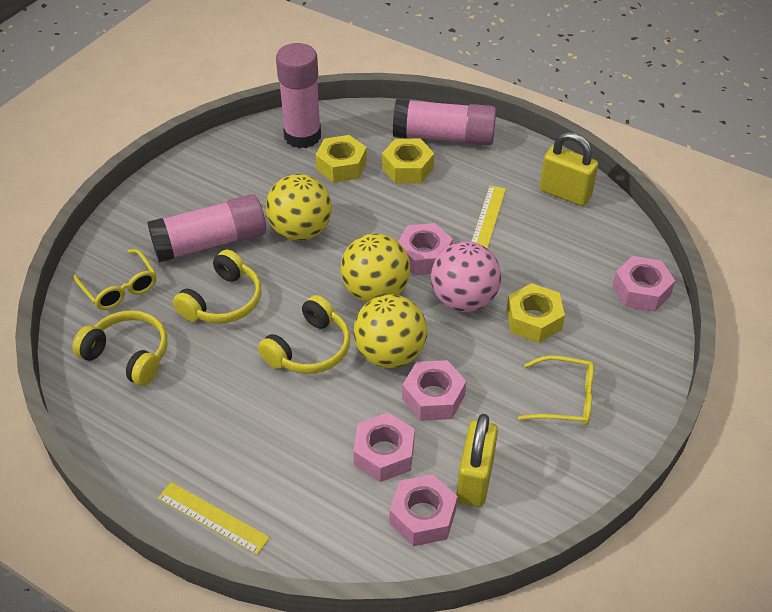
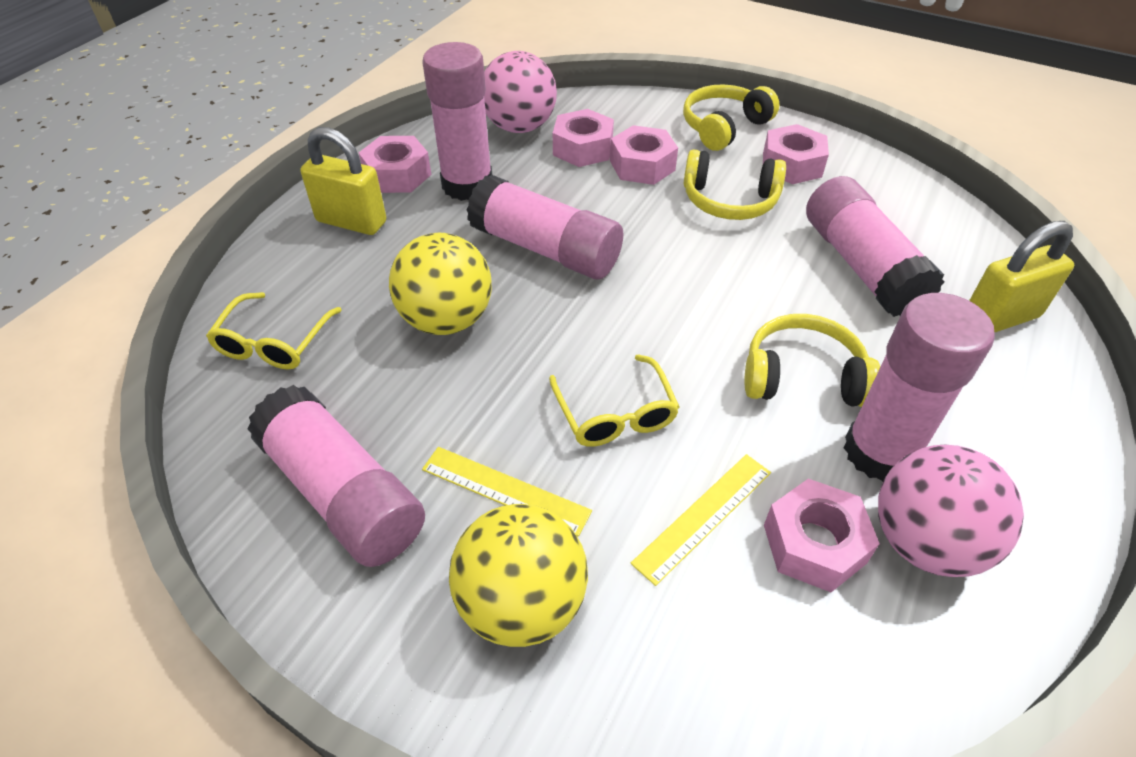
pink ball: 1 -> 2
pink glue stick: 3 -> 5
yellow ball: 3 -> 2
yellow nut: 3 -> 0

